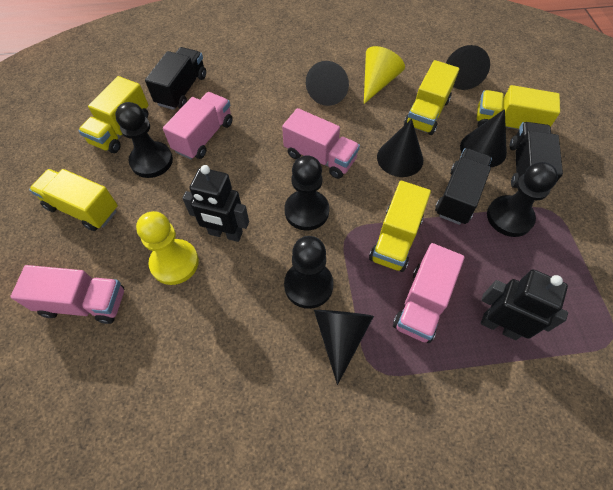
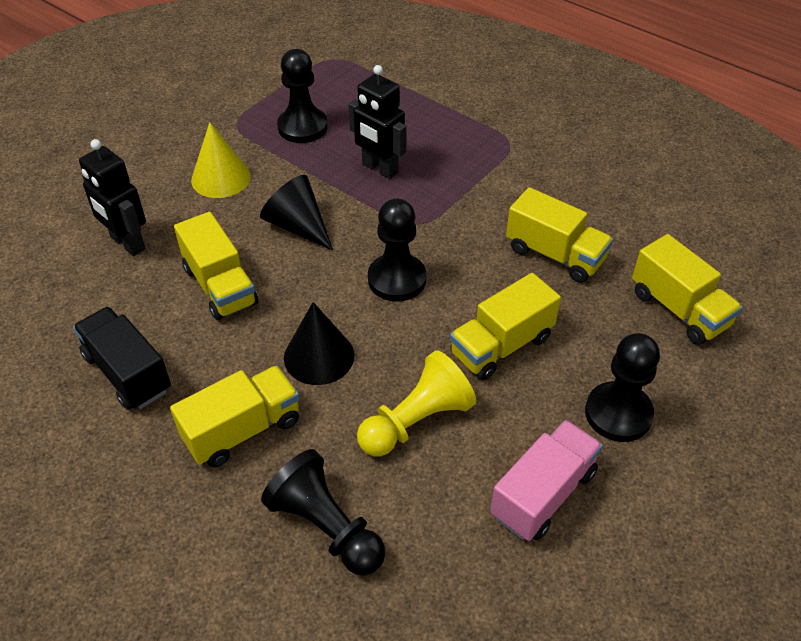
black cone: 5 -> 2
black truck: 3 -> 1
pink truck: 4 -> 1

